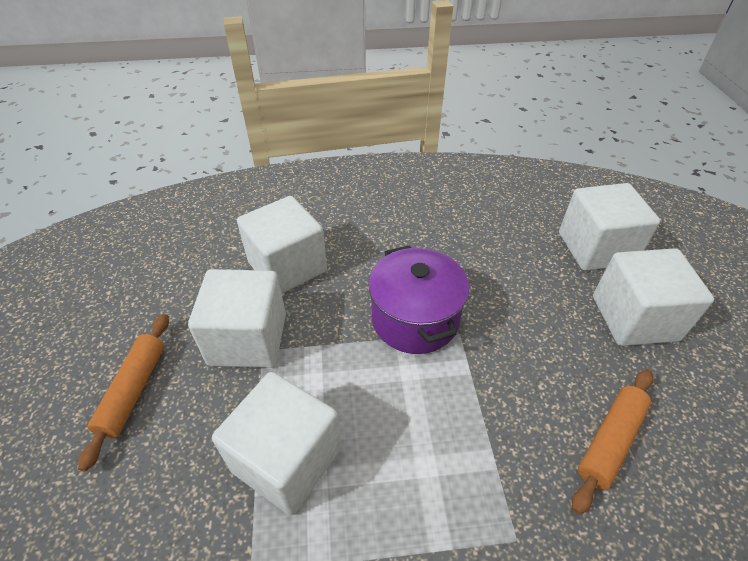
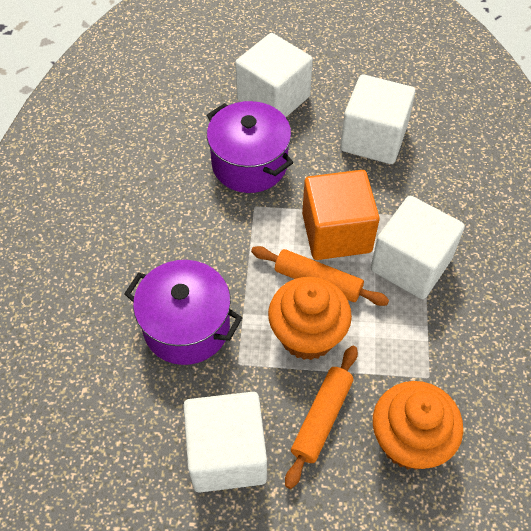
orange cube: 0 -> 1
orange cupcake: 0 -> 2
purple pot: 1 -> 2
white cube: 5 -> 4

